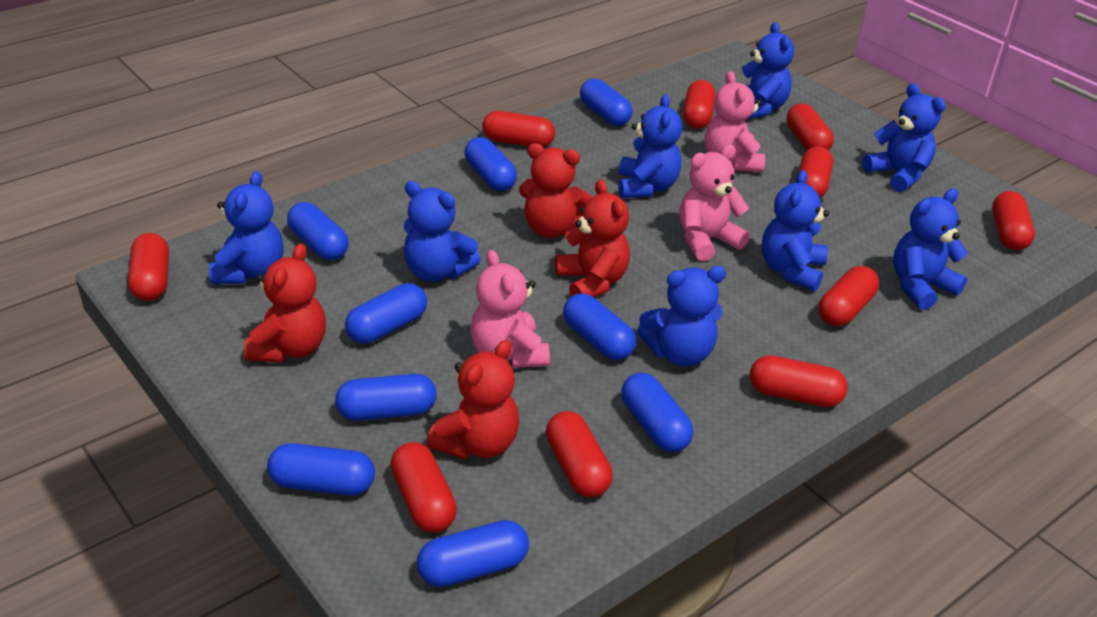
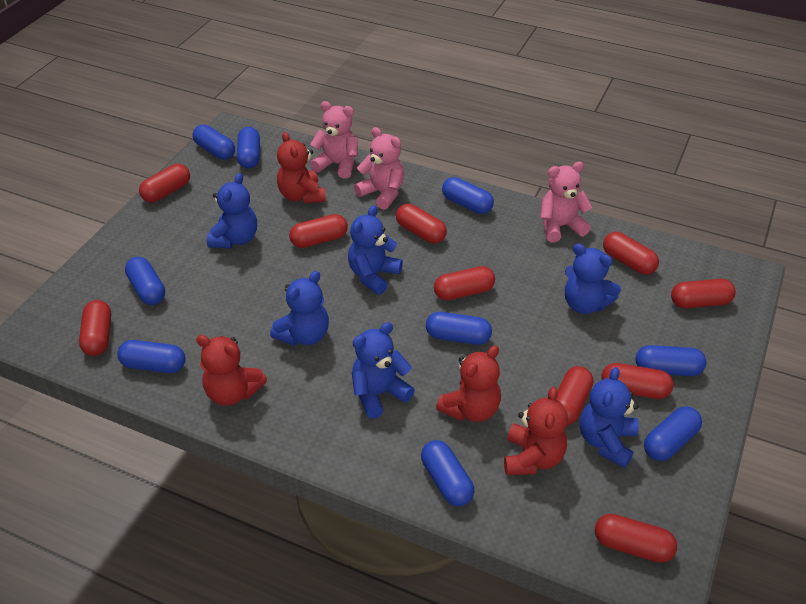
blue teddy bear: 8 -> 6

